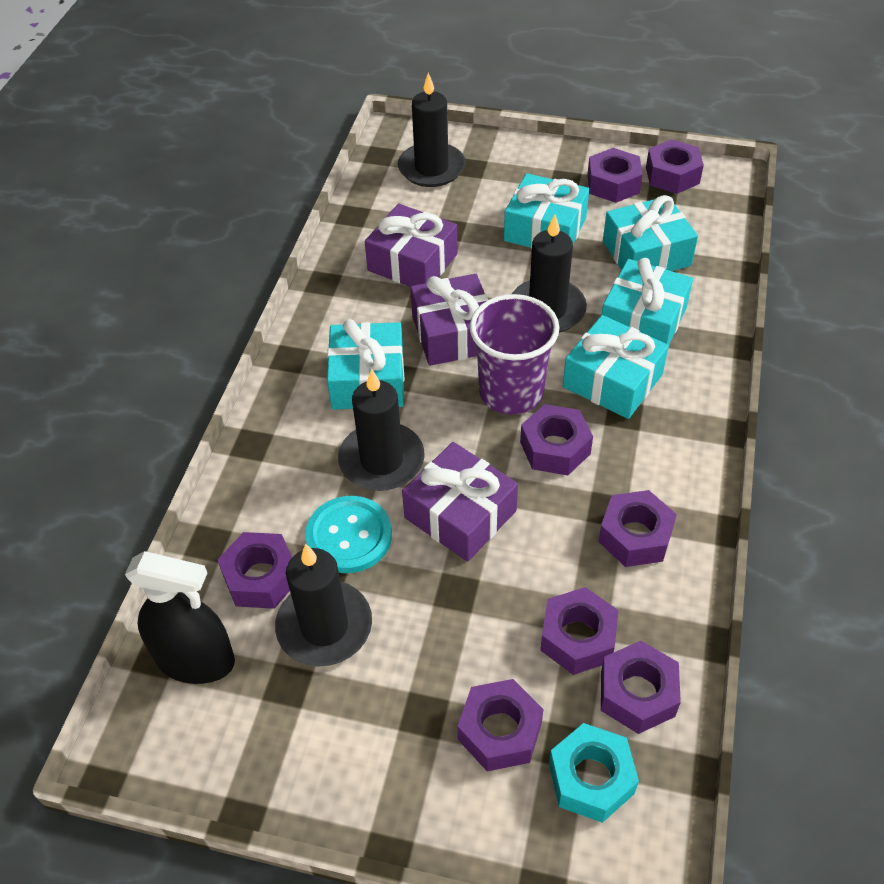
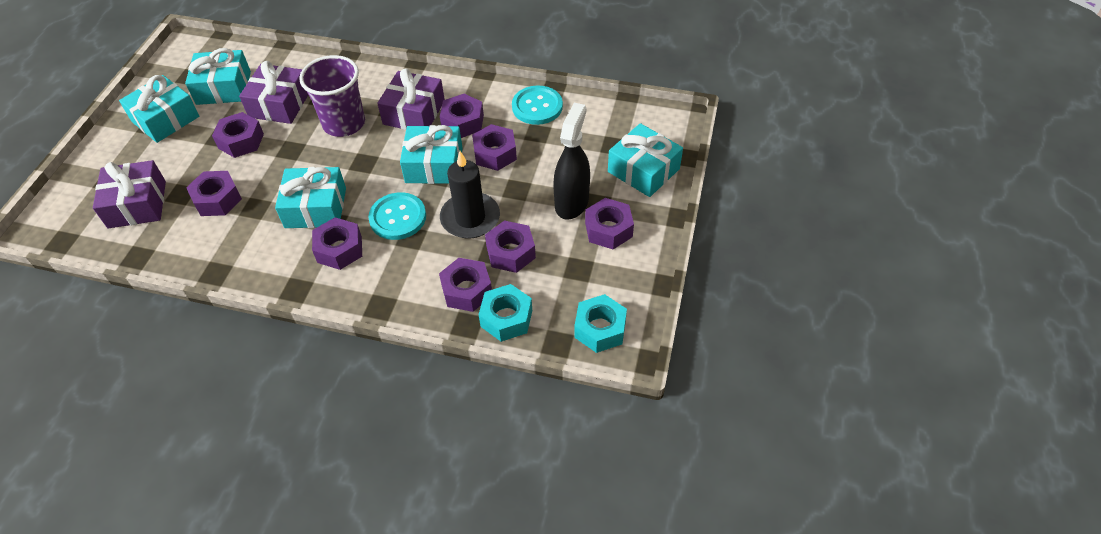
black candle: 4 -> 1
turquoise button: 1 -> 2
turquoise nut: 1 -> 2

